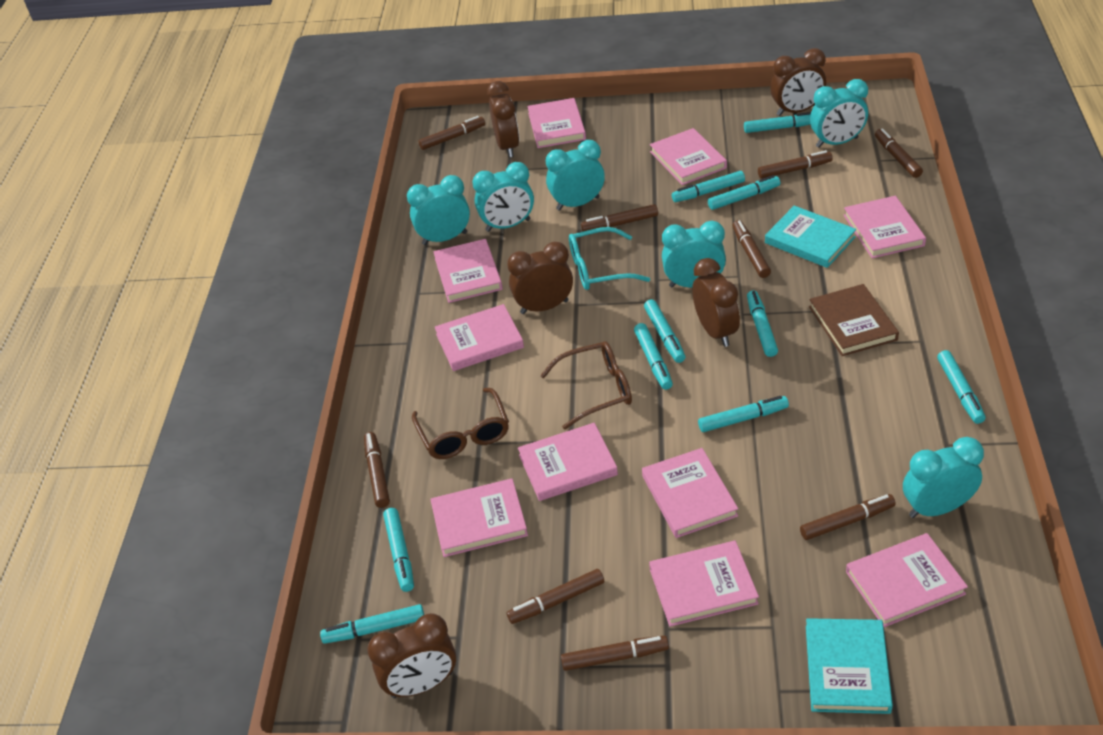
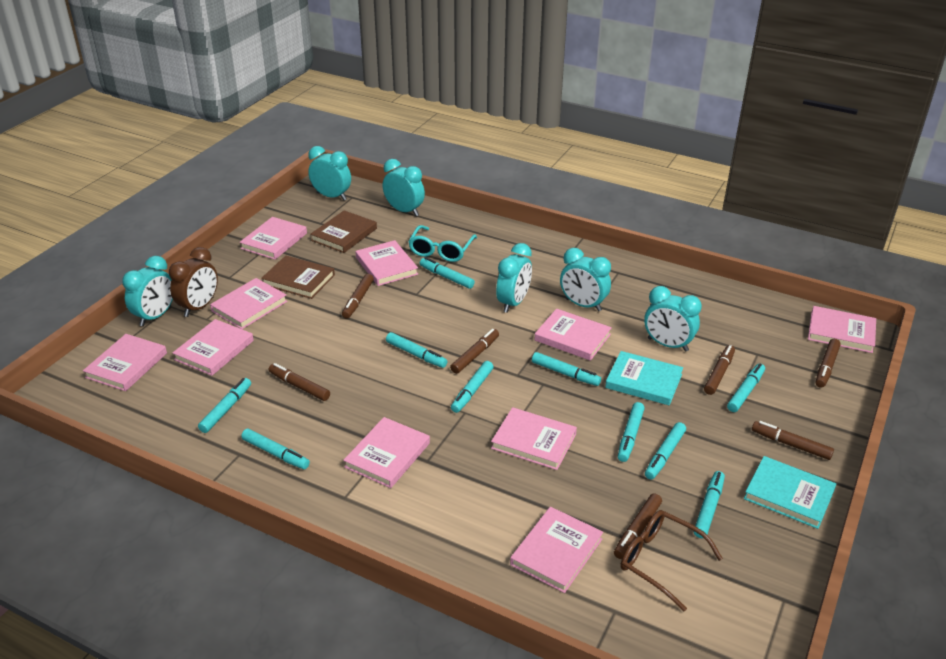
brown book: 1 -> 2
brown clock: 5 -> 1
brown glasses: 2 -> 1
brown marker: 9 -> 7

